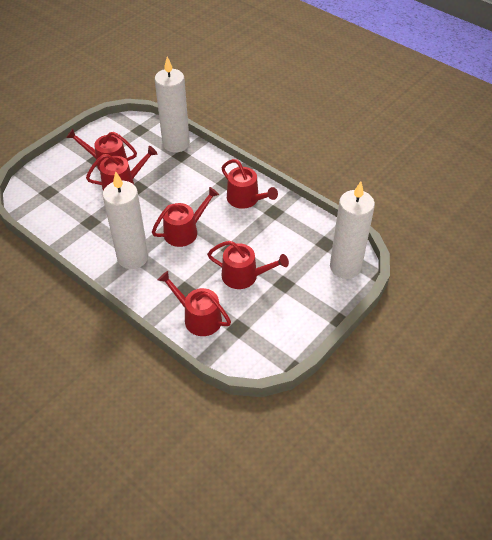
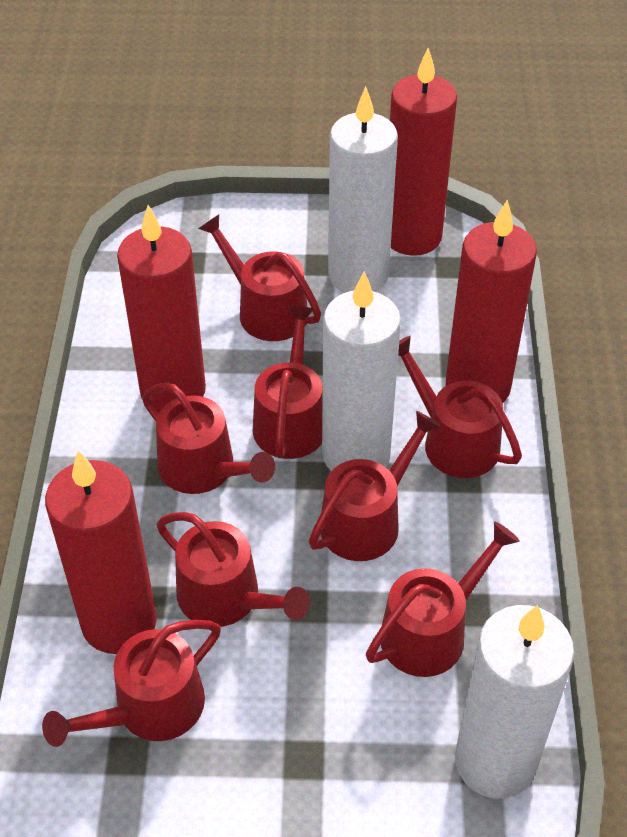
red candle: 0 -> 4
red watering can: 6 -> 8

